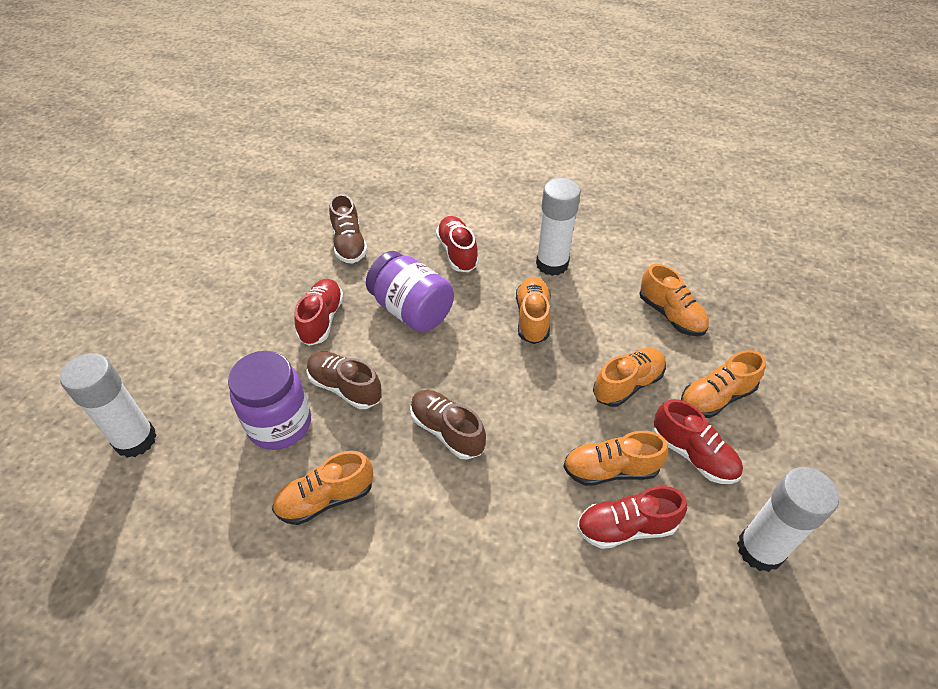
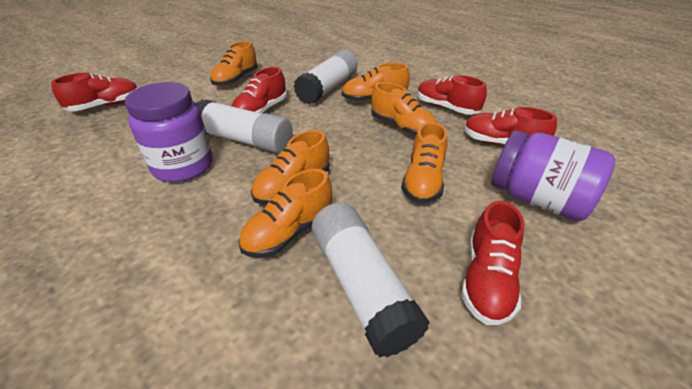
brown shoe: 3 -> 0
red shoe: 4 -> 5

